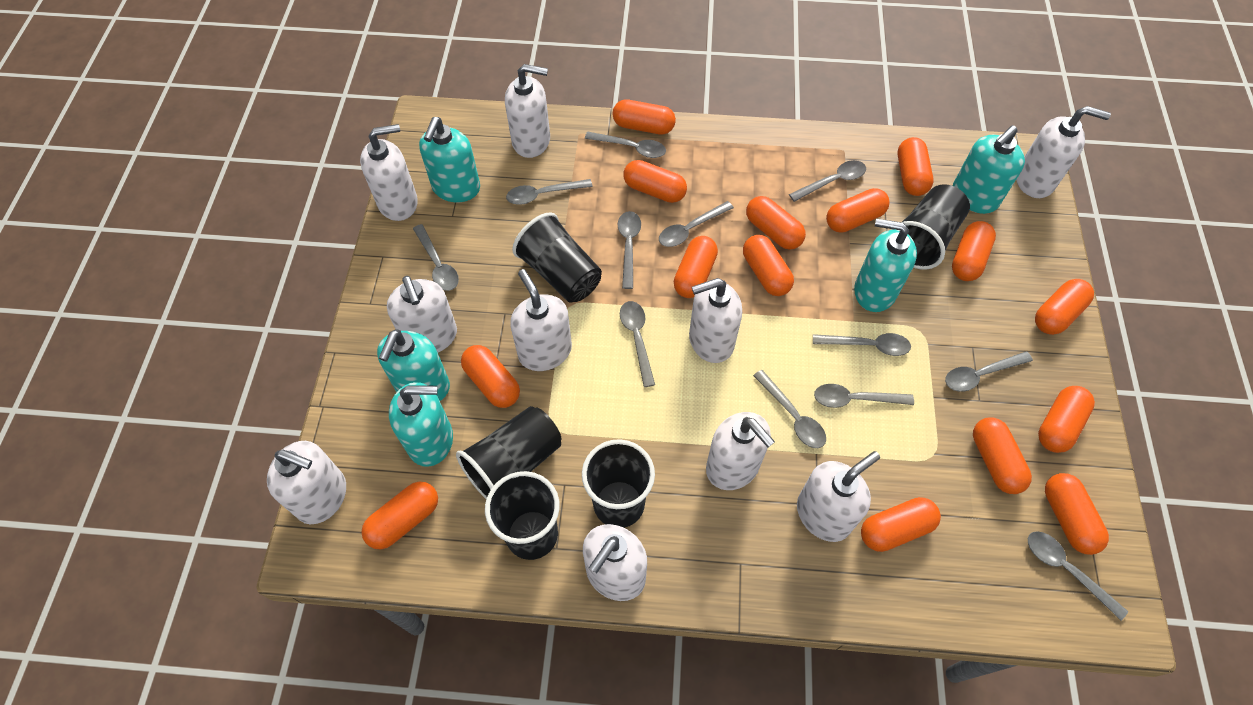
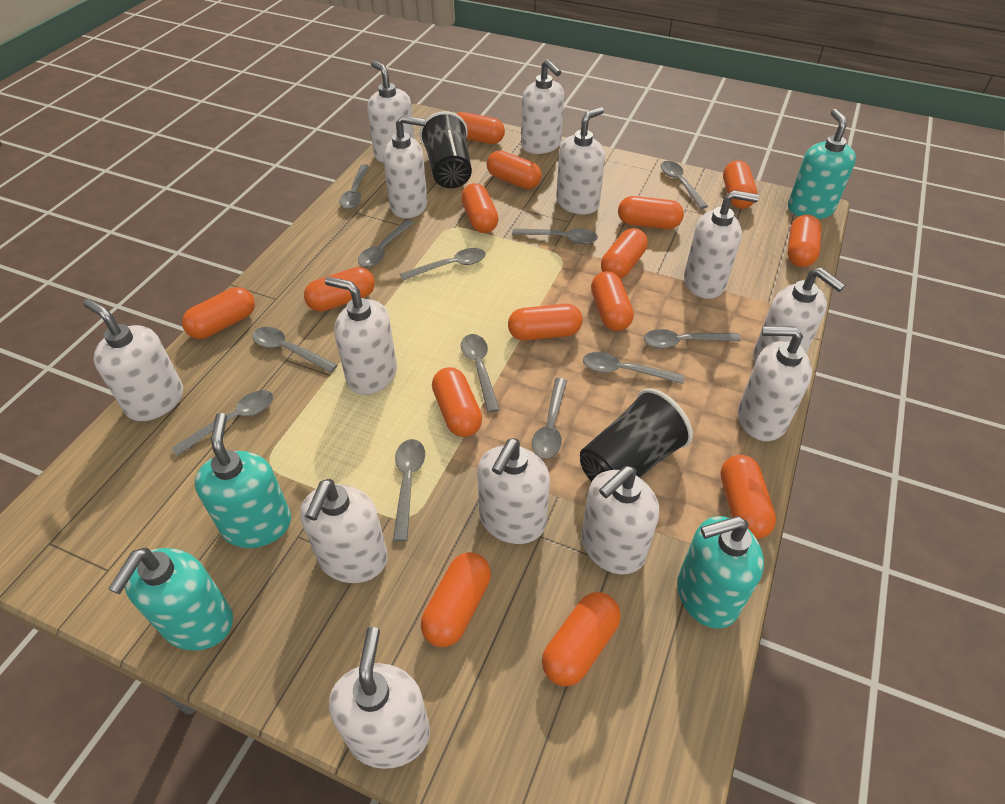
black cup: 5 -> 2
turquoise soap dispenser: 5 -> 4
white soap dispenser: 10 -> 13

